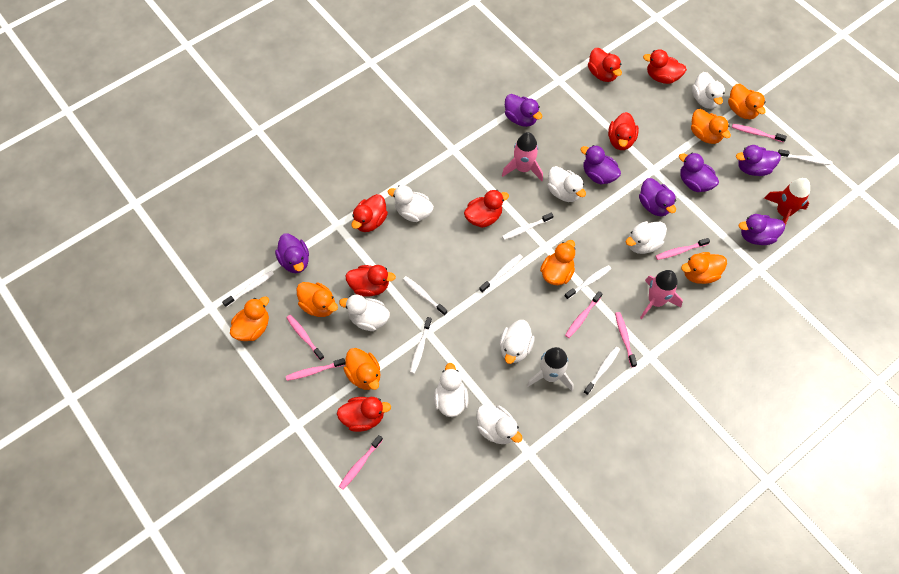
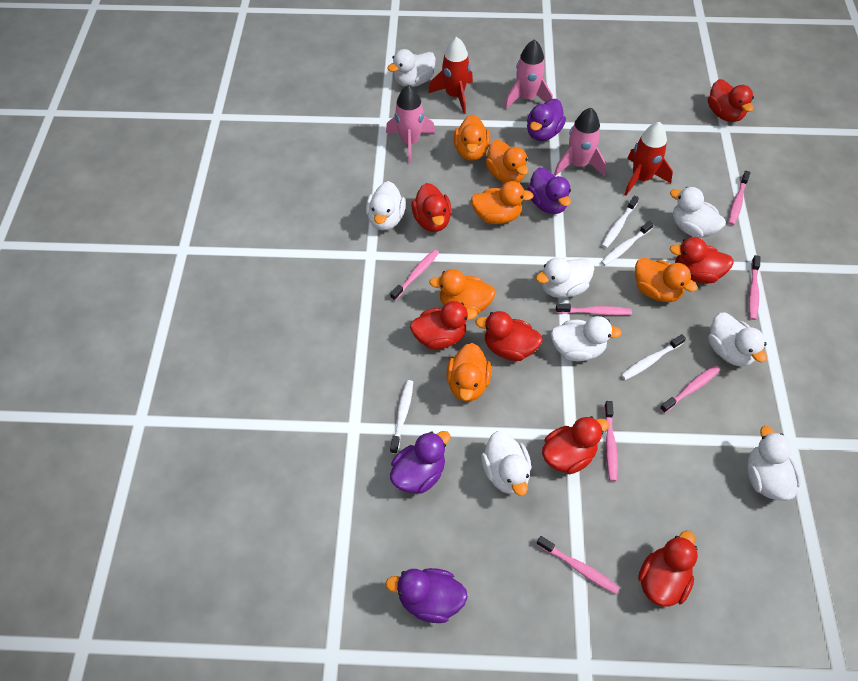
orange duck: 7 -> 6
pink rocket: 2 -> 3
purple duck: 7 -> 4
red rocket: 1 -> 2
white rocket: 1 -> 0
white toothbrush: 8 -> 4

